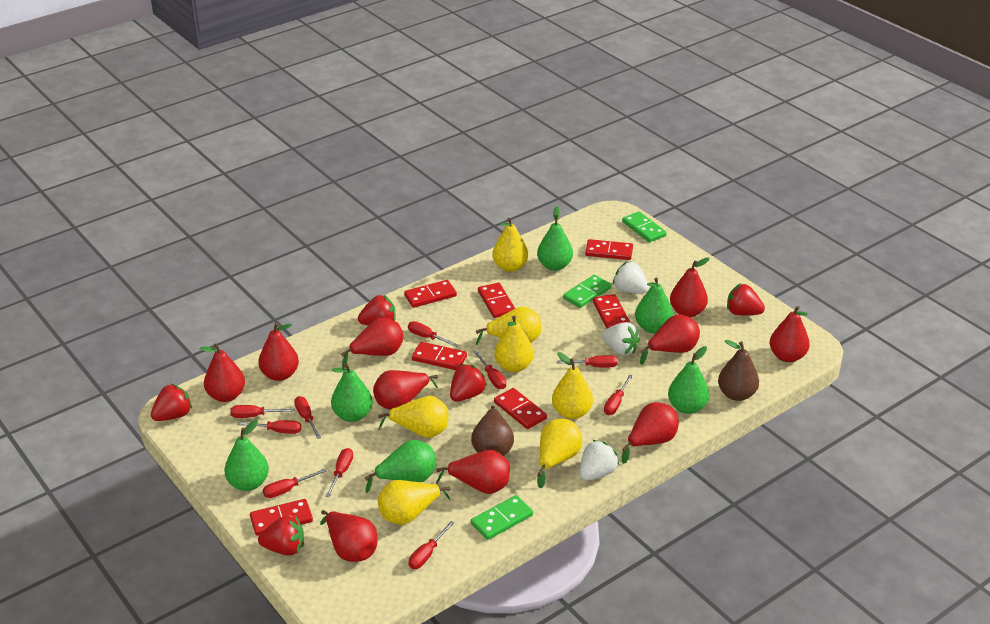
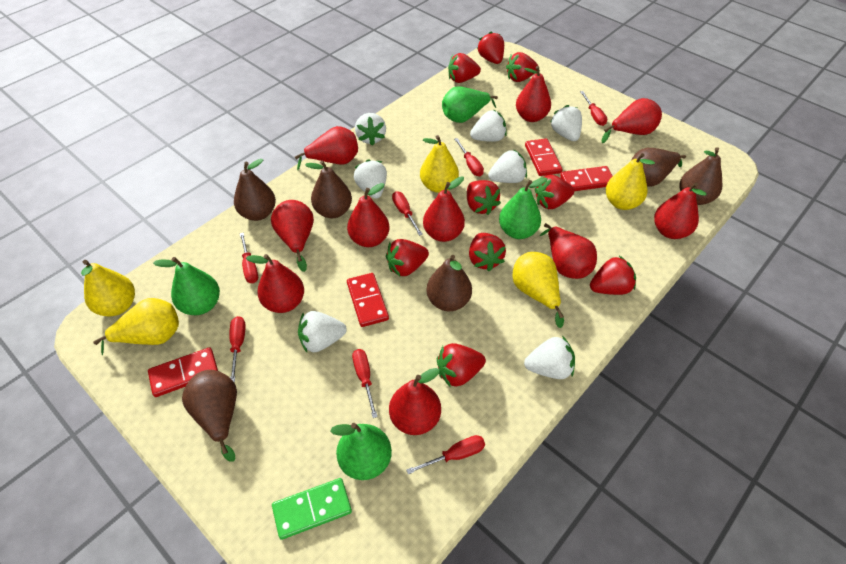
brown pear: 2 -> 6
green domino: 3 -> 1
green pear: 6 -> 4
red domino: 7 -> 4
red screwdriver: 10 -> 7
red strawberry: 5 -> 9
white strawberry: 3 -> 7
yellow pear: 7 -> 5

